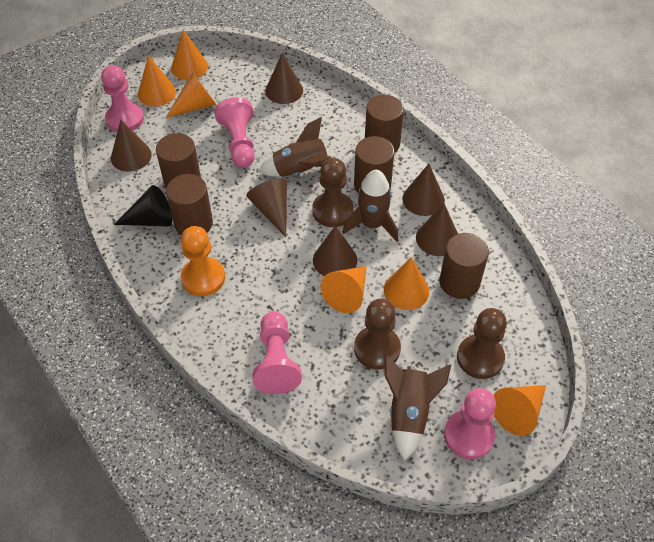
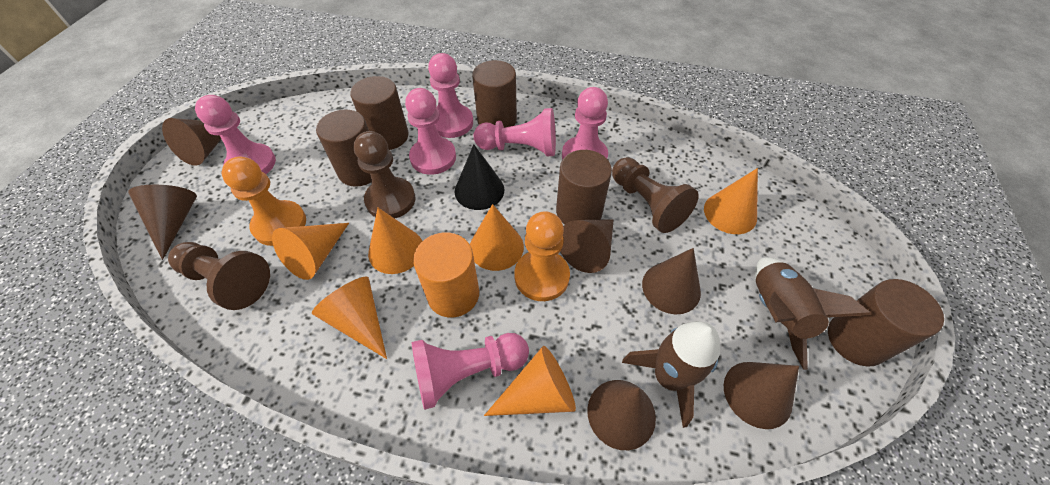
brown rocket: 3 -> 2
orange cylinder: 0 -> 1
orange pawn: 1 -> 2
pink pawn: 4 -> 6

